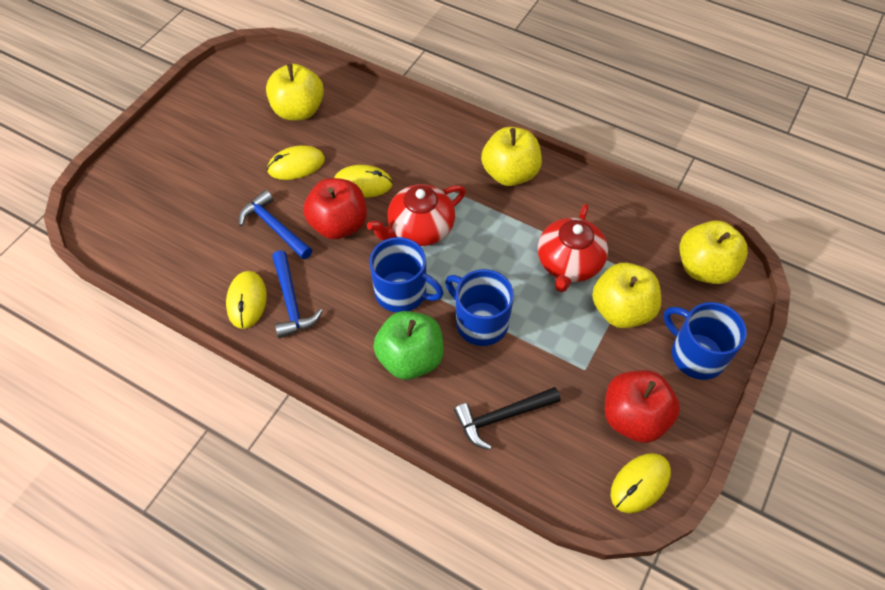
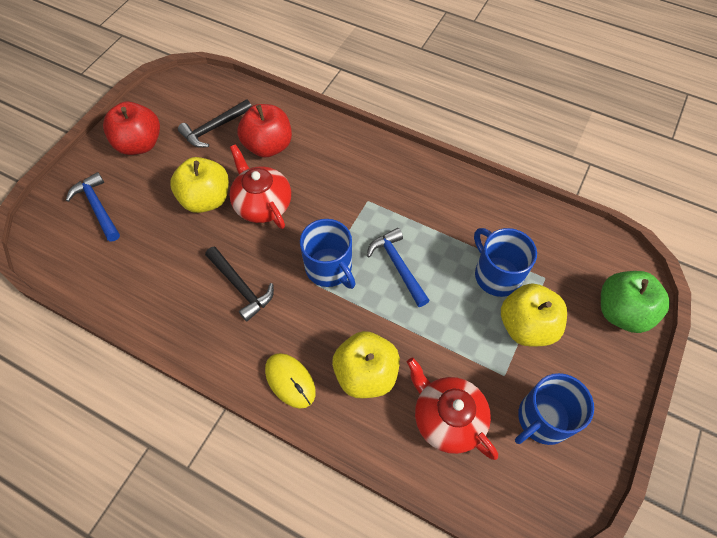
black hammer: 1 -> 2
yellow apple: 4 -> 3
yellow mouse: 4 -> 1

